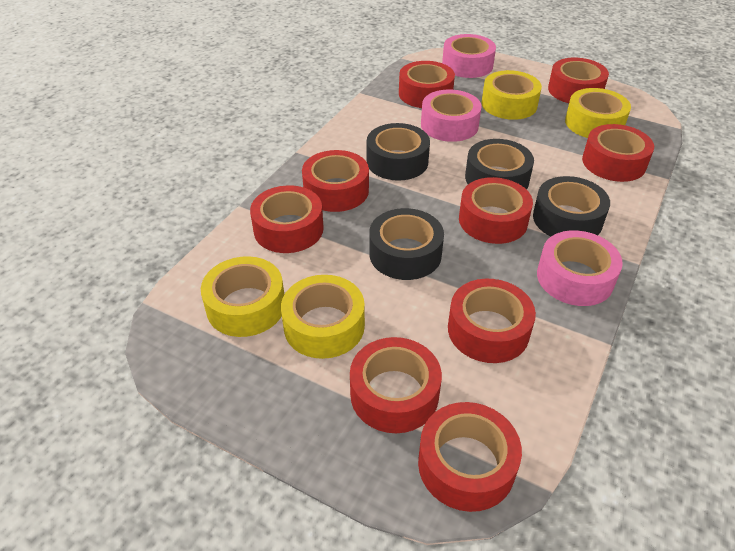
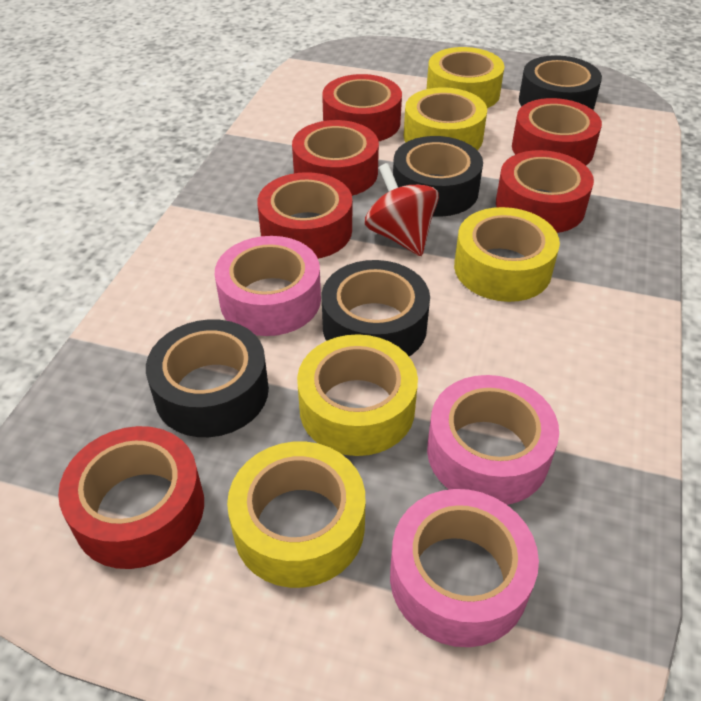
red spinning top: 0 -> 1
red tape: 9 -> 6
yellow tape: 4 -> 5

